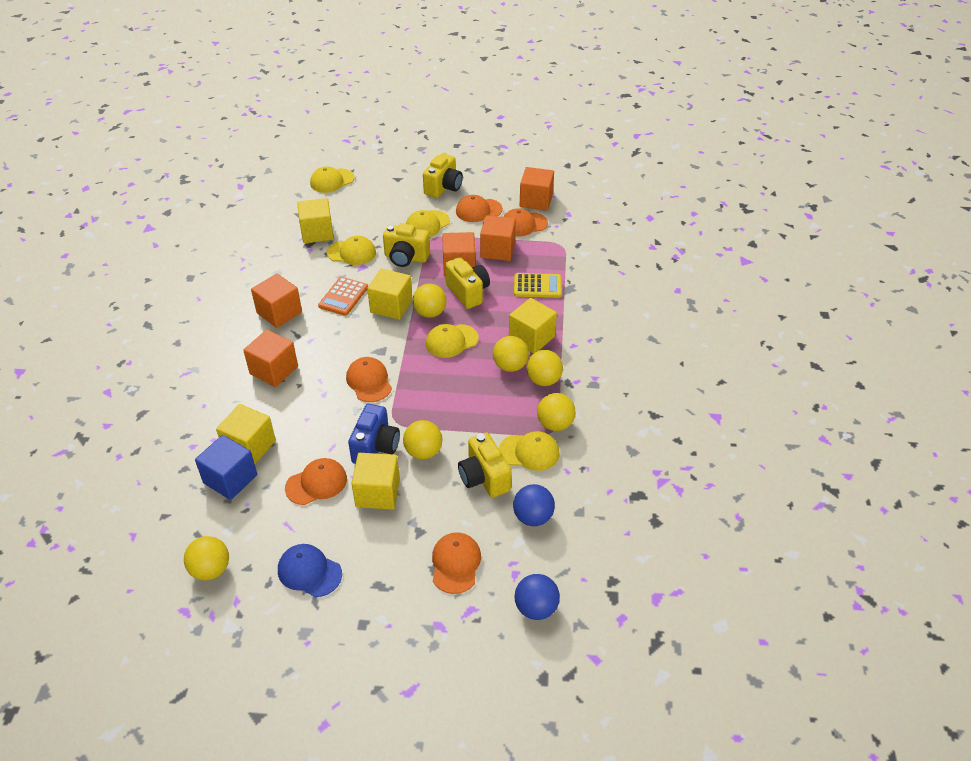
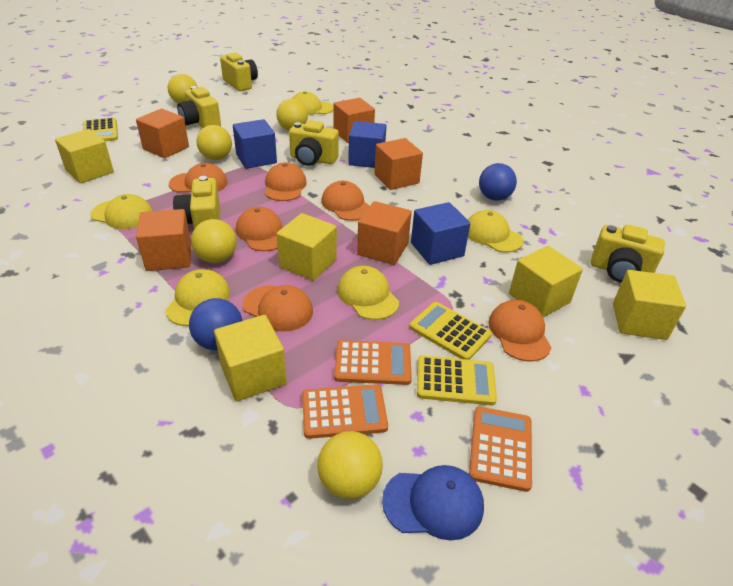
blue camera: 1 -> 0
blue cube: 1 -> 3
orange calculator: 1 -> 3
orange cap: 5 -> 6
yellow ball: 6 -> 5
yellow calculator: 1 -> 3
yellow camera: 4 -> 5

